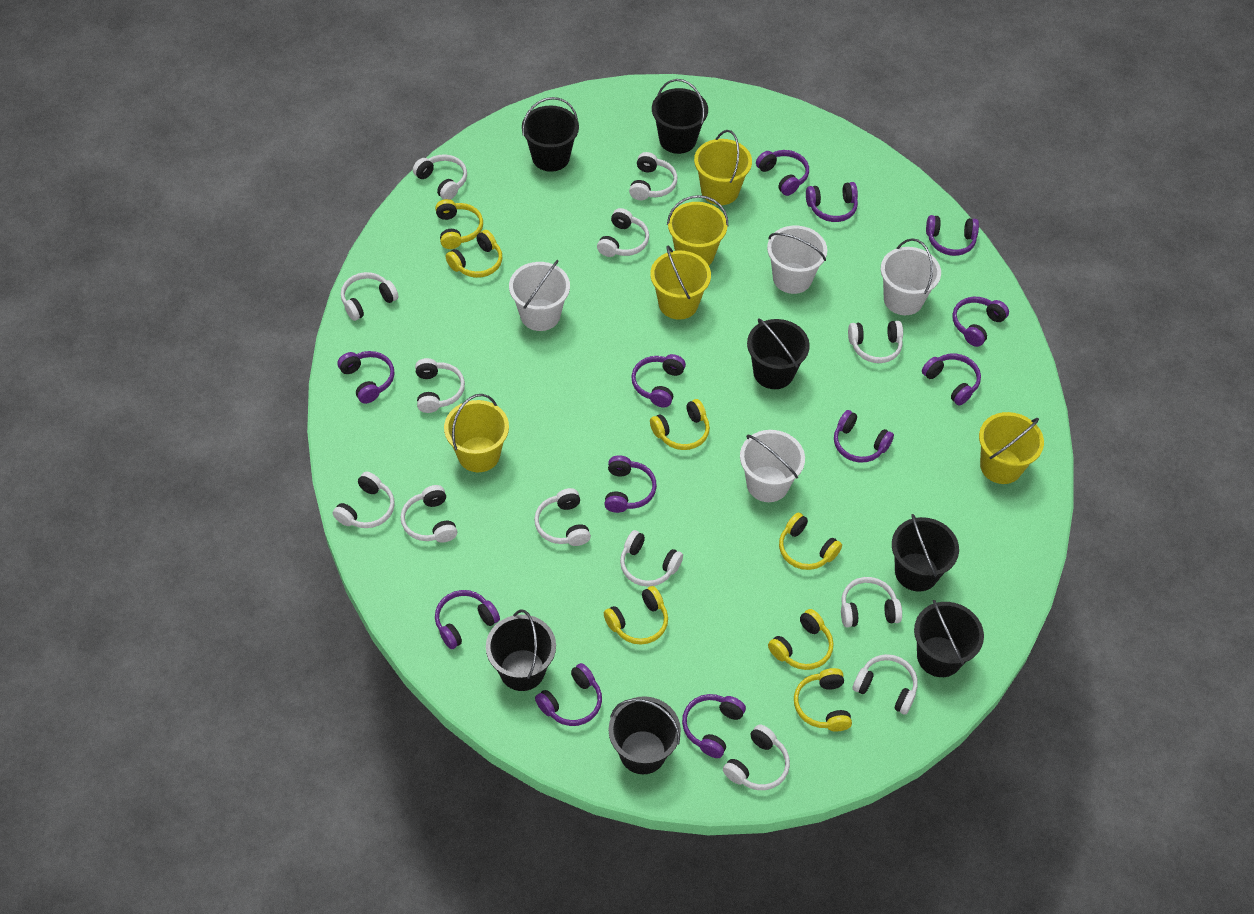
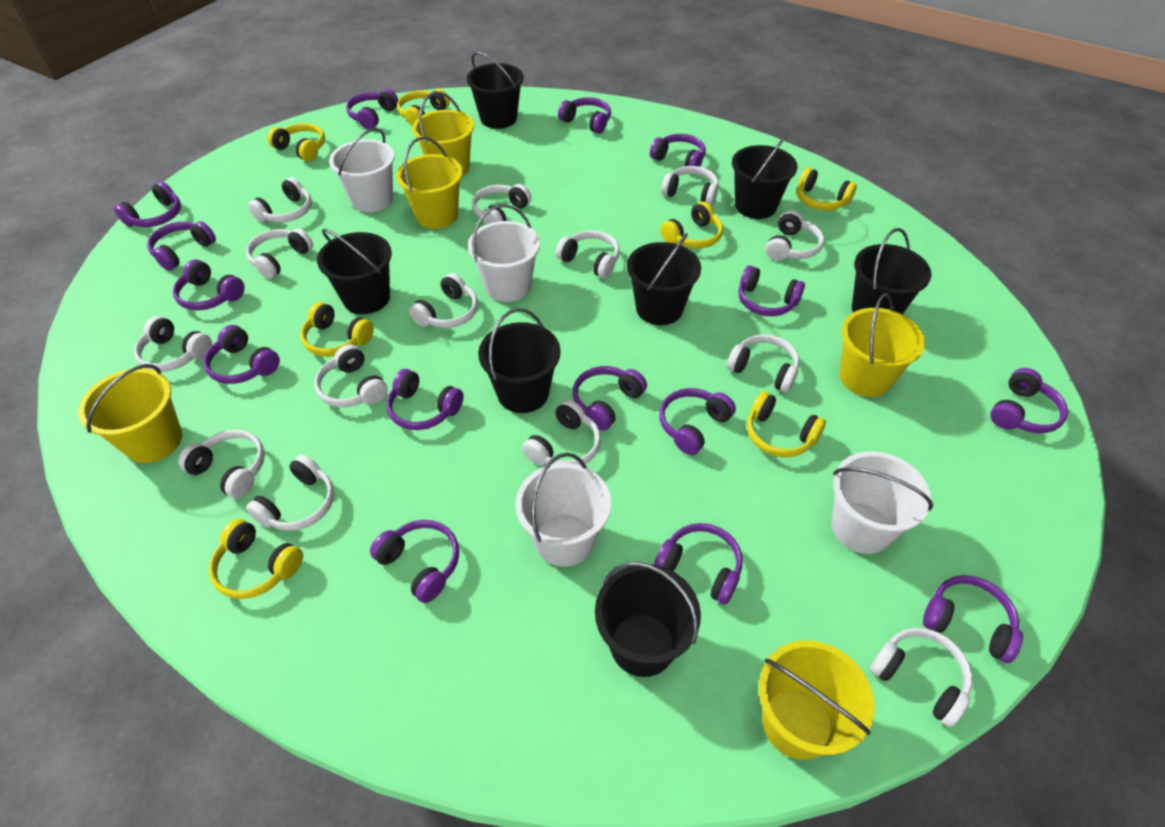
purple headphones: 12 -> 15
white headphones: 13 -> 14

